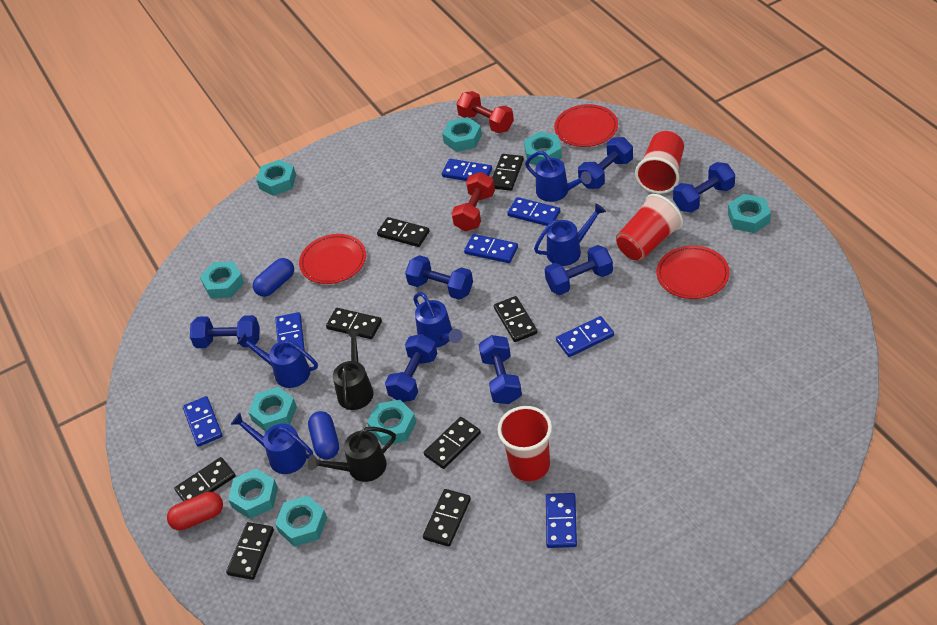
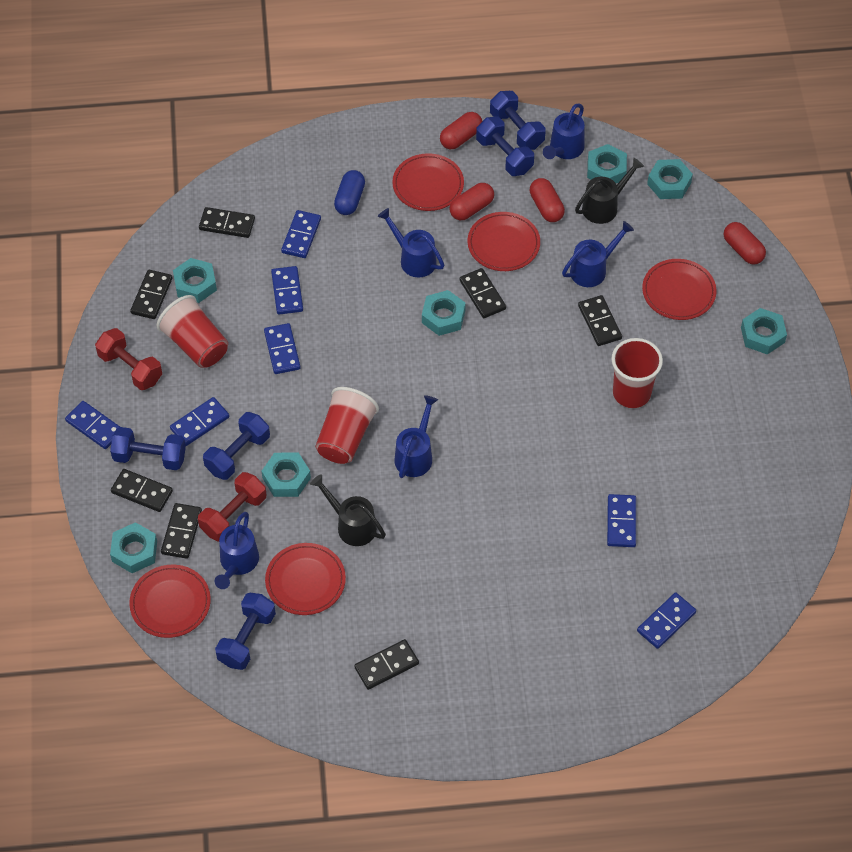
black domino: 8 -> 7
blue capsule: 2 -> 1
blue dumbbell: 7 -> 5
red capsule: 1 -> 4
red plate: 3 -> 5
turquoise nut: 9 -> 7

